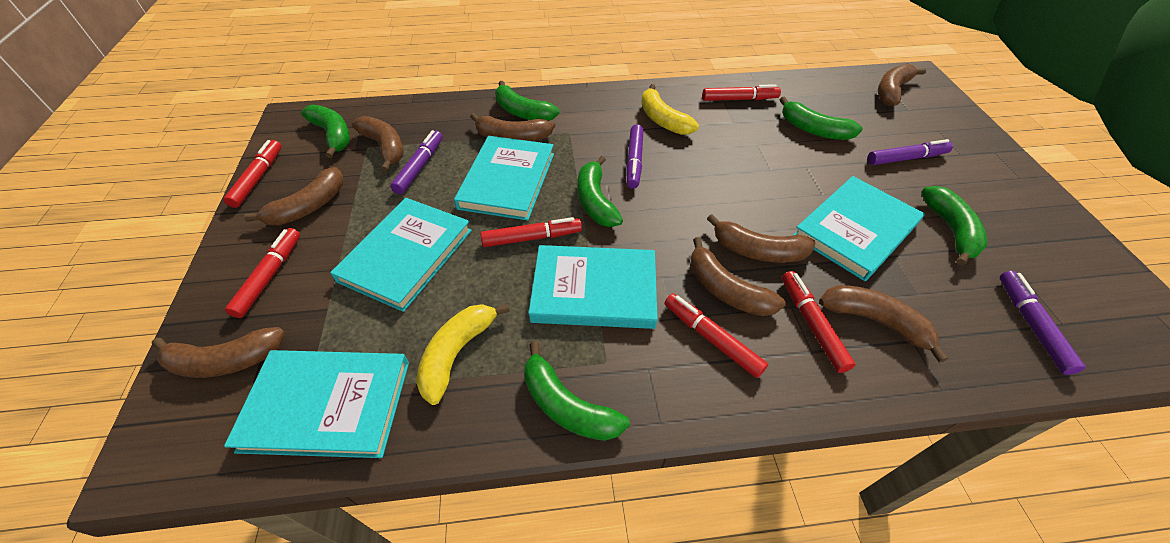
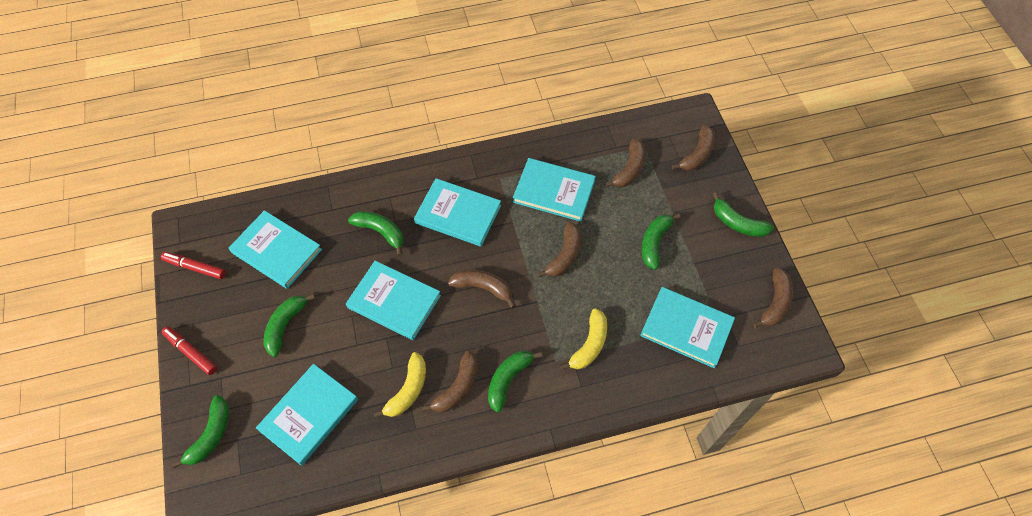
brown banana: 8 -> 6
purple marker: 4 -> 0
red marker: 6 -> 2
turquoise book: 5 -> 6

